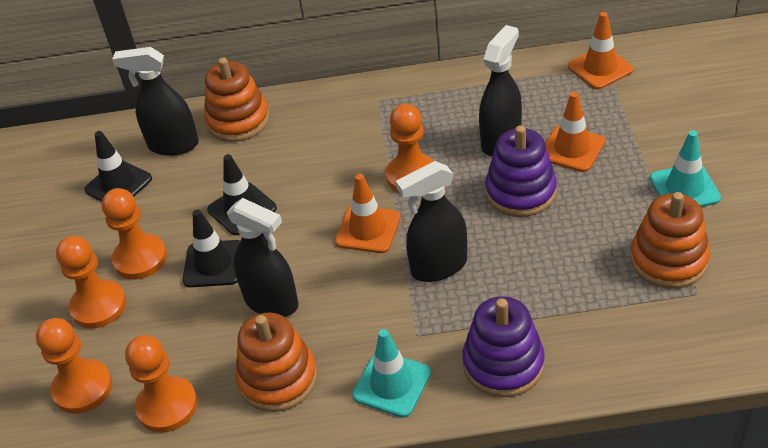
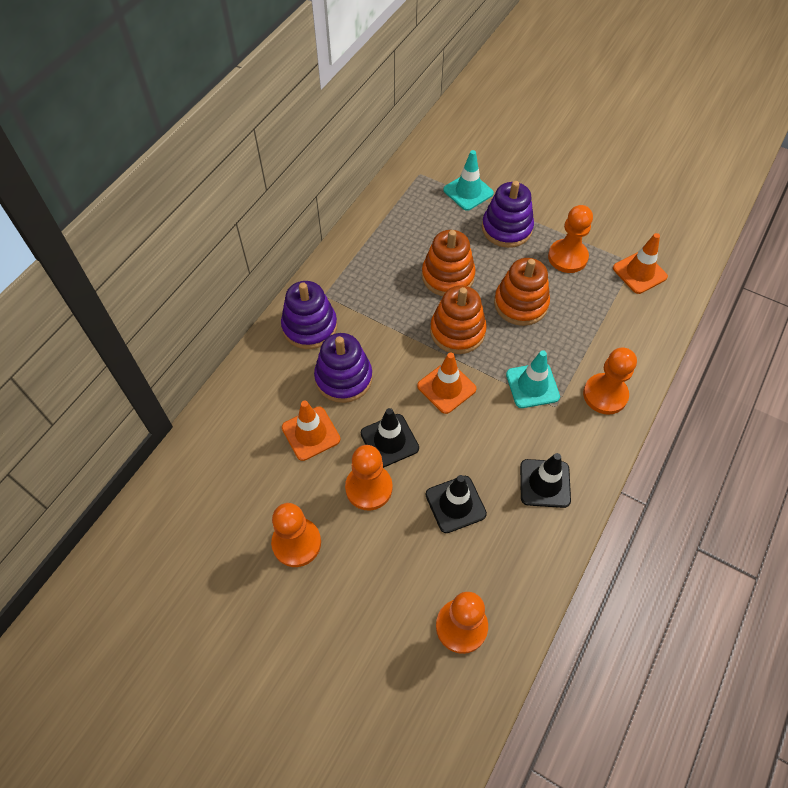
black spray bottle: 4 -> 0
purple stacking toy: 2 -> 3

